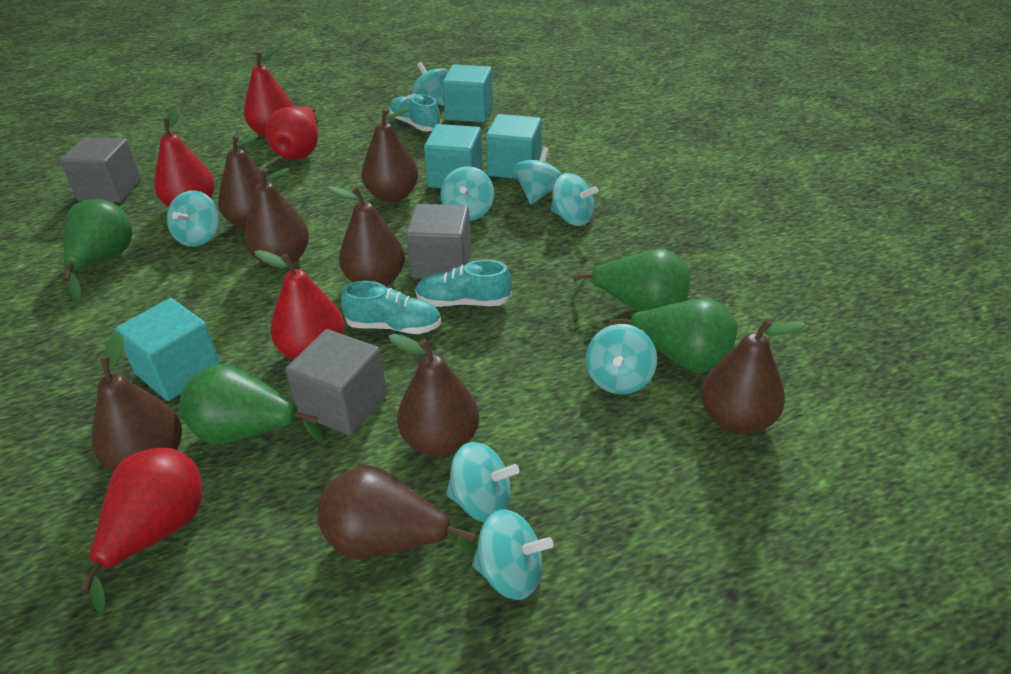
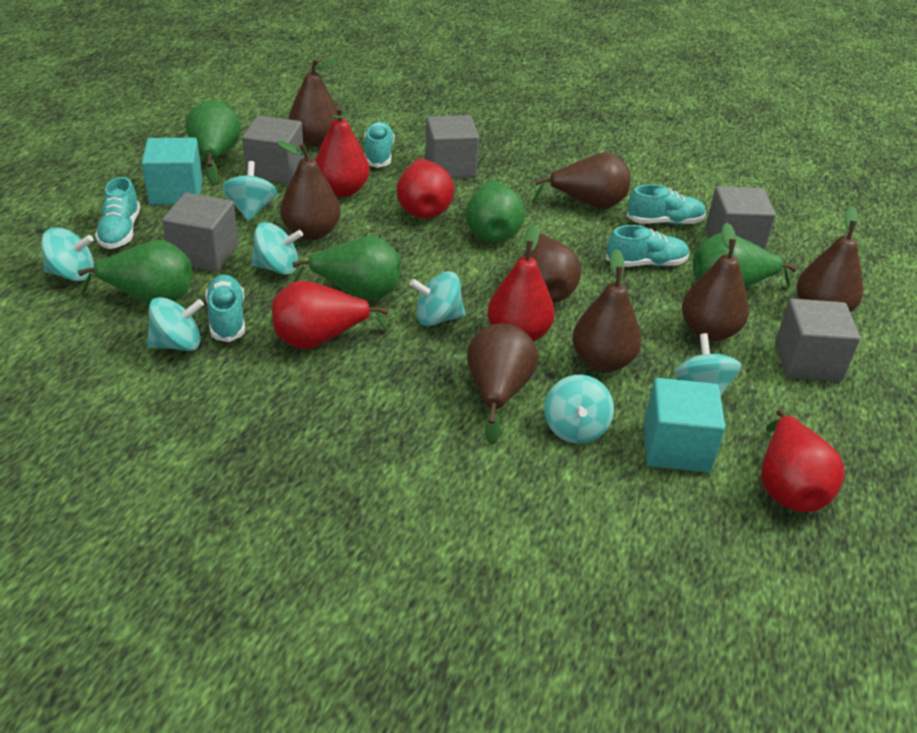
green pear: 4 -> 5
grey cube: 3 -> 5
turquoise cube: 4 -> 2
turquoise shoe: 3 -> 5
turquoise spinning top: 8 -> 7

